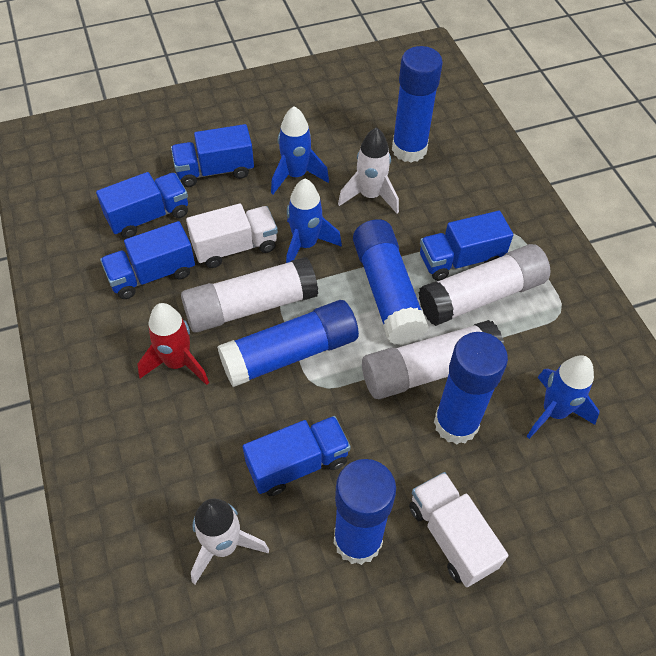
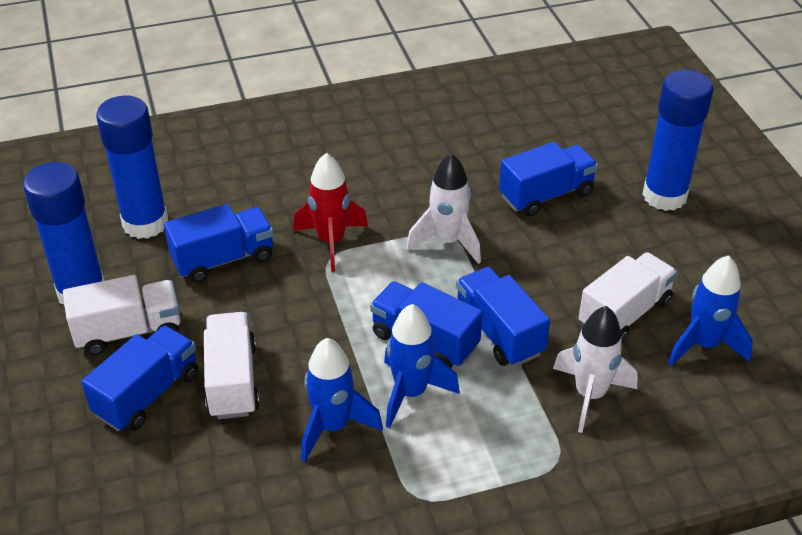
blue glue stick: 5 -> 3
white glue stick: 3 -> 0
white truck: 2 -> 3

